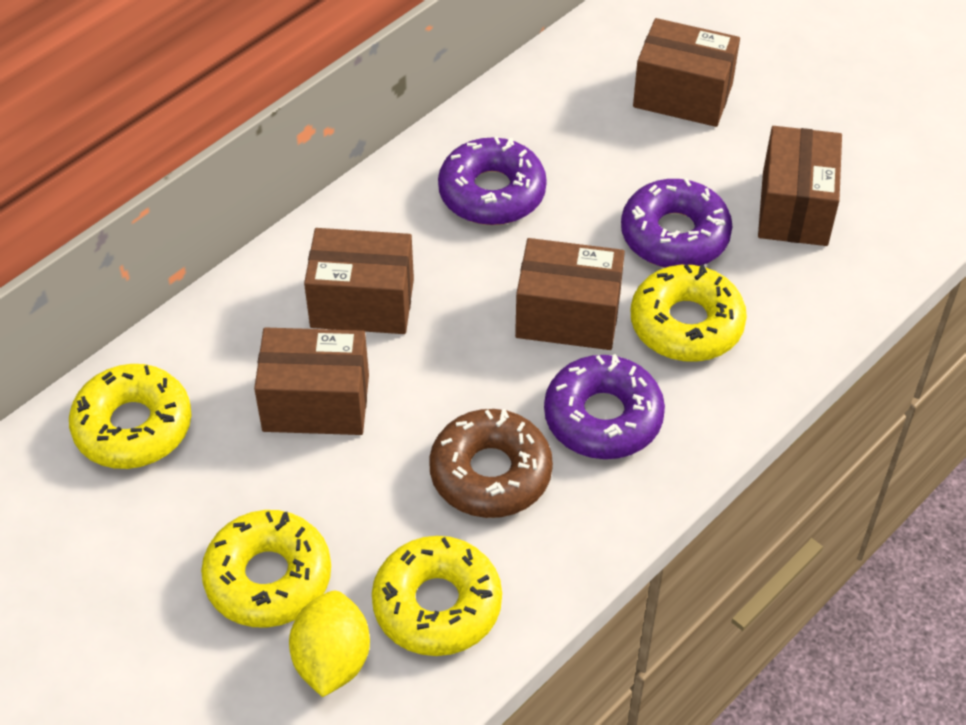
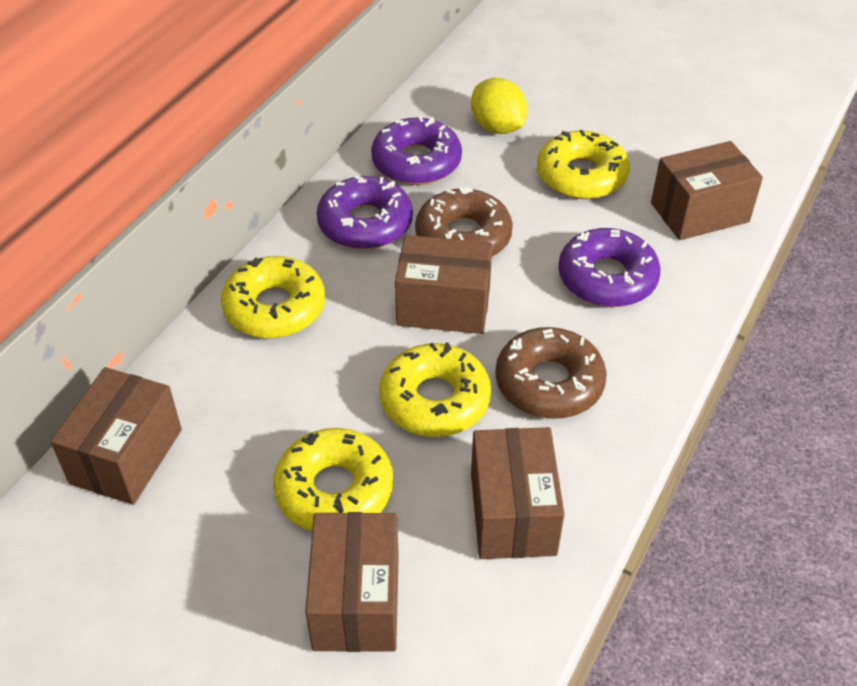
brown donut: 1 -> 2

